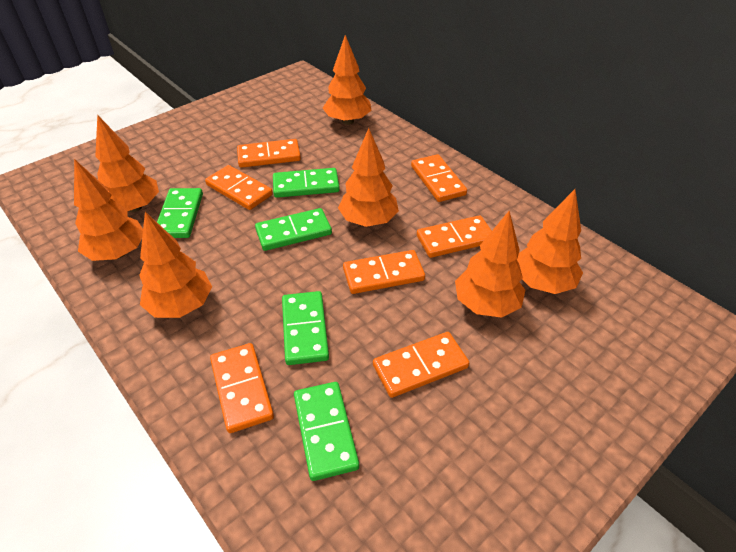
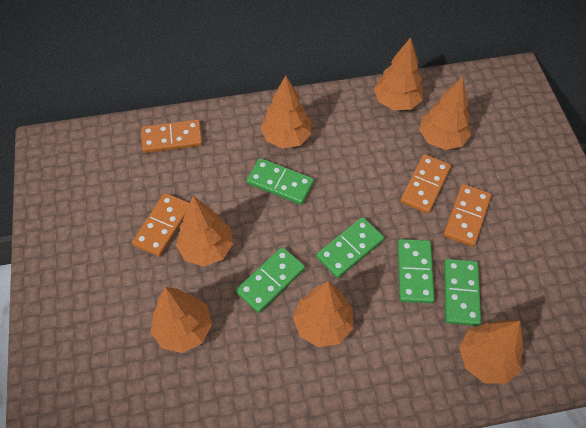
orange domino: 7 -> 4

